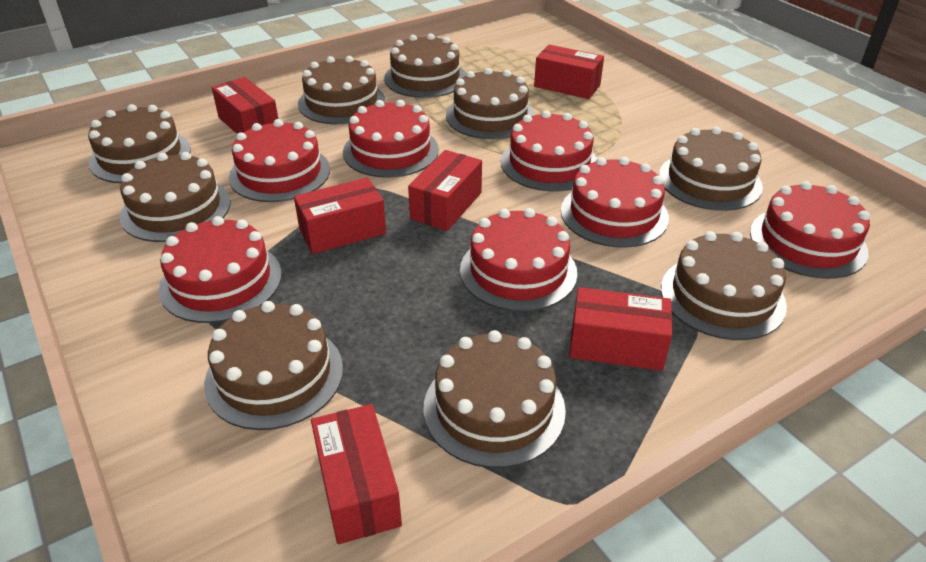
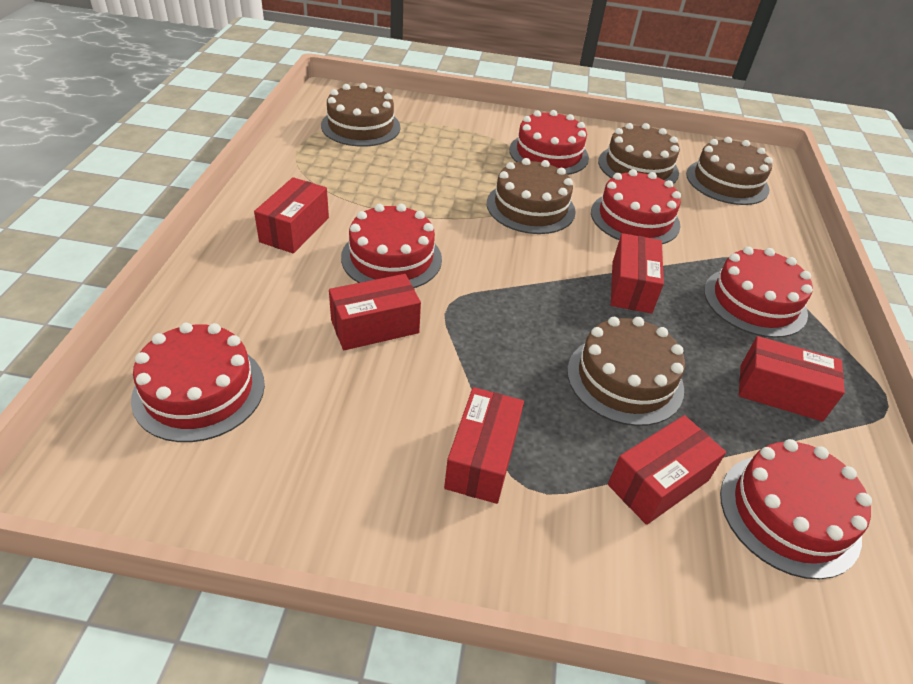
brown cake: 9 -> 5
red cake: 7 -> 6

